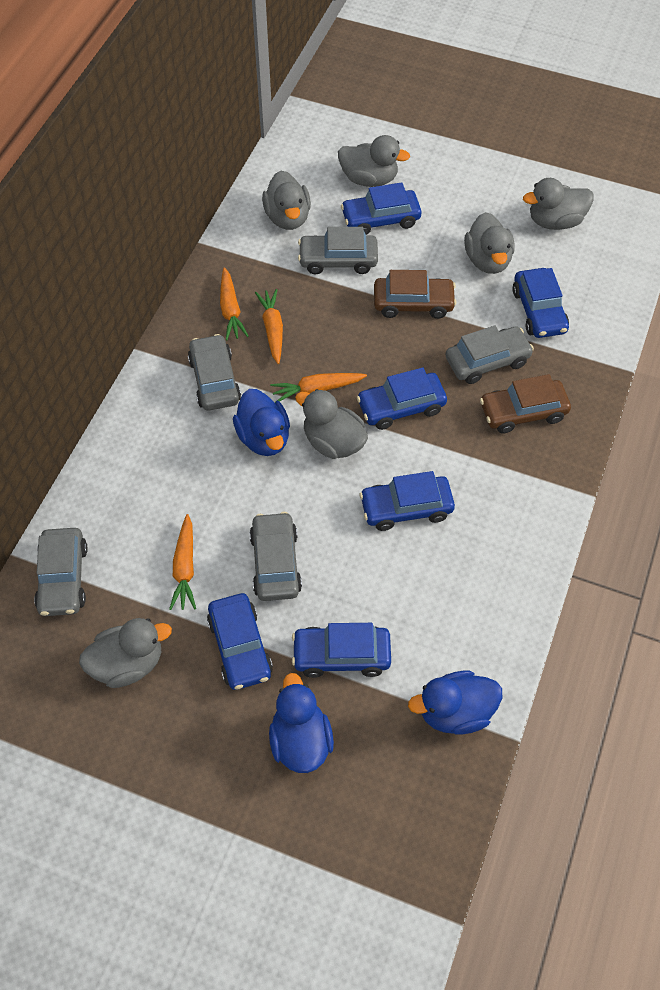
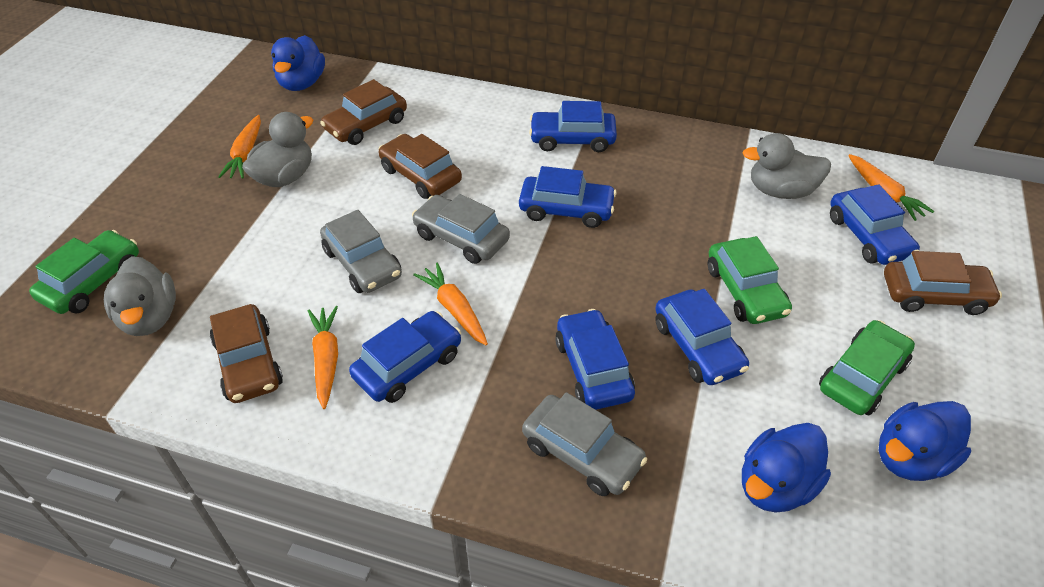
brown car: 2 -> 4
green car: 0 -> 3
grey car: 5 -> 3
grey duck: 6 -> 3

